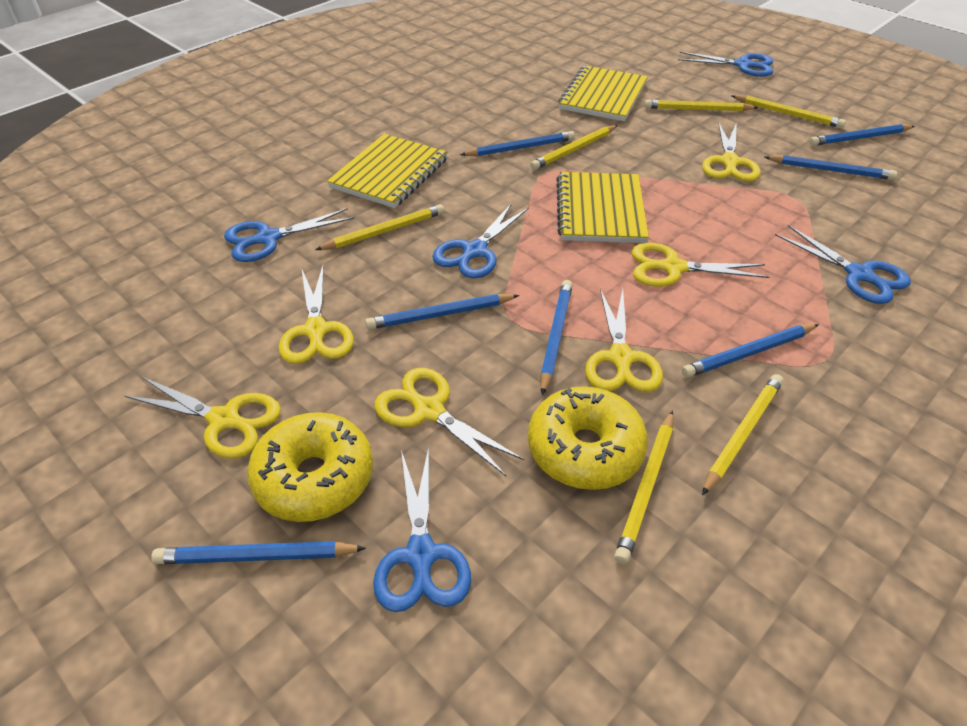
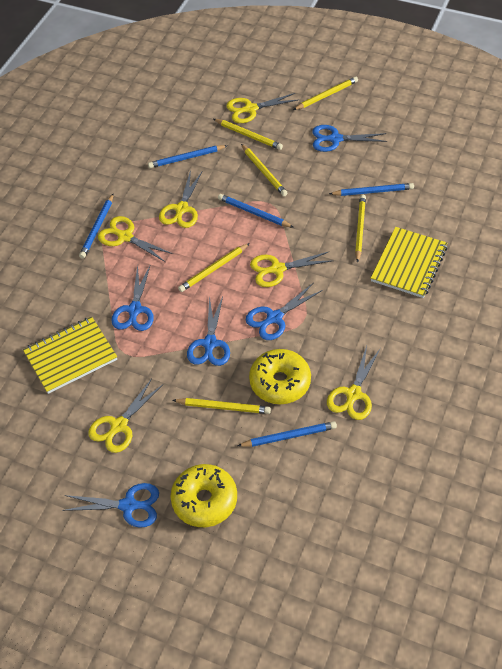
blue pencil: 7 -> 5
yellow notebook: 3 -> 2

